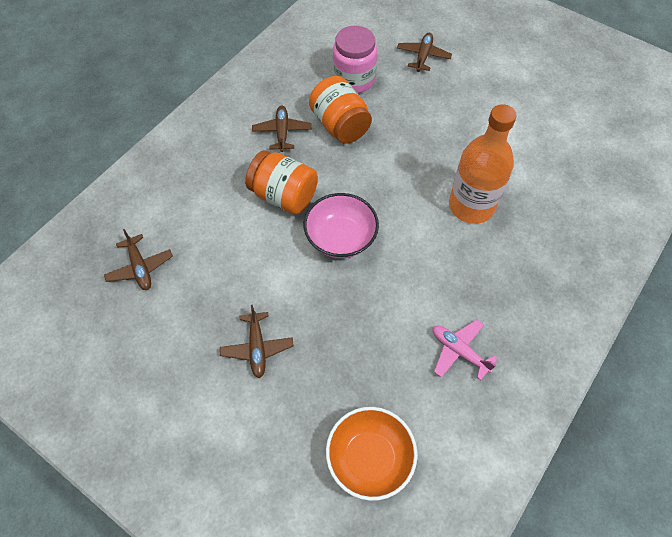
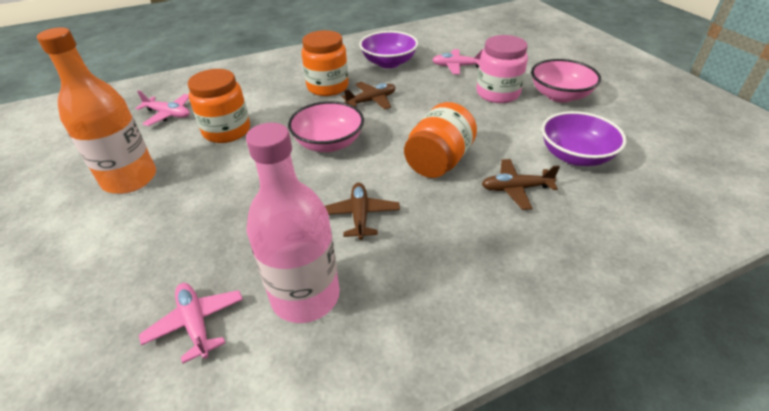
brown plane: 4 -> 3
orange bowl: 1 -> 0
orange jar: 2 -> 3
pink bottle: 0 -> 1
pink bowl: 1 -> 2
pink plane: 1 -> 3
purple bowl: 0 -> 2

